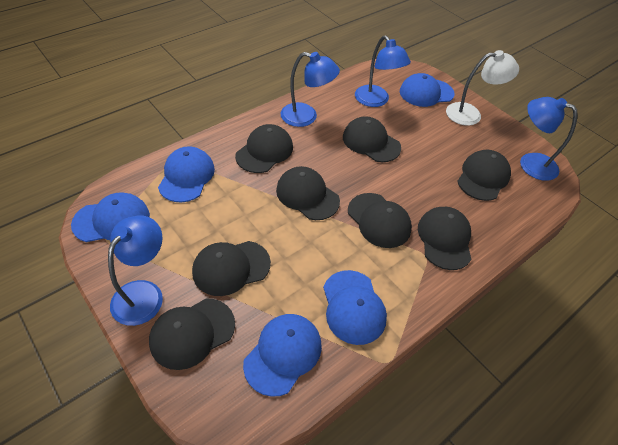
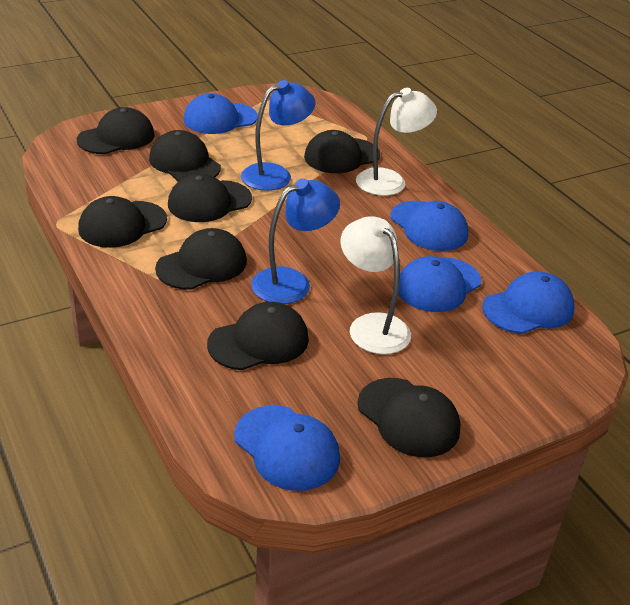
blue lamp: 4 -> 2
white lamp: 1 -> 2

